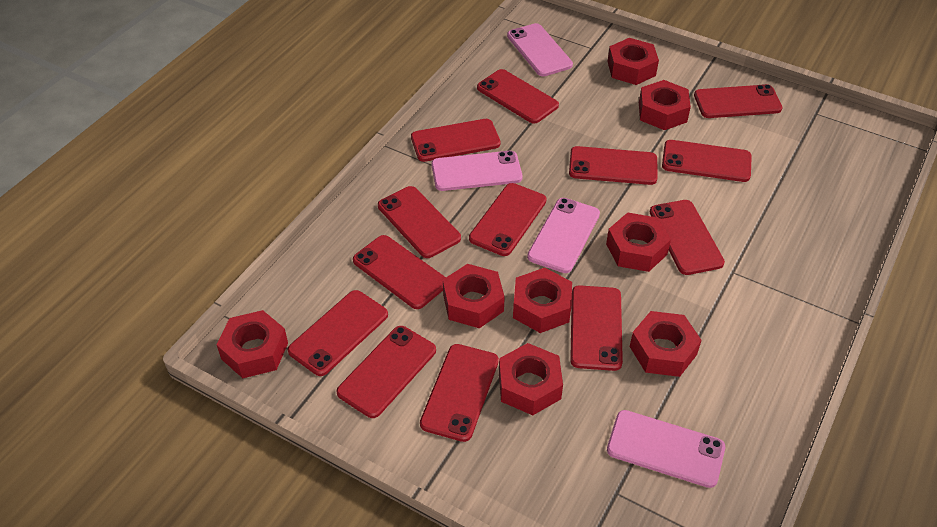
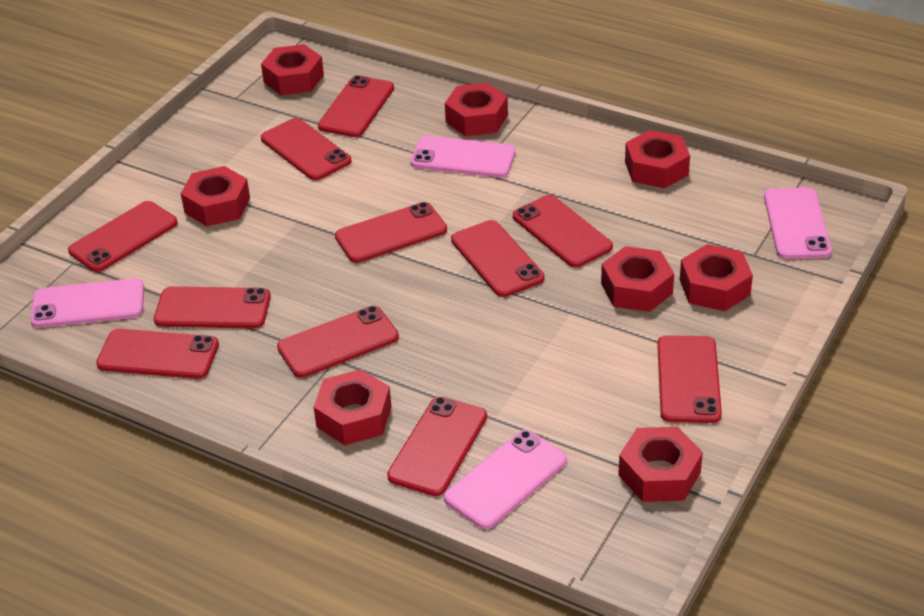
red phone: 13 -> 11

